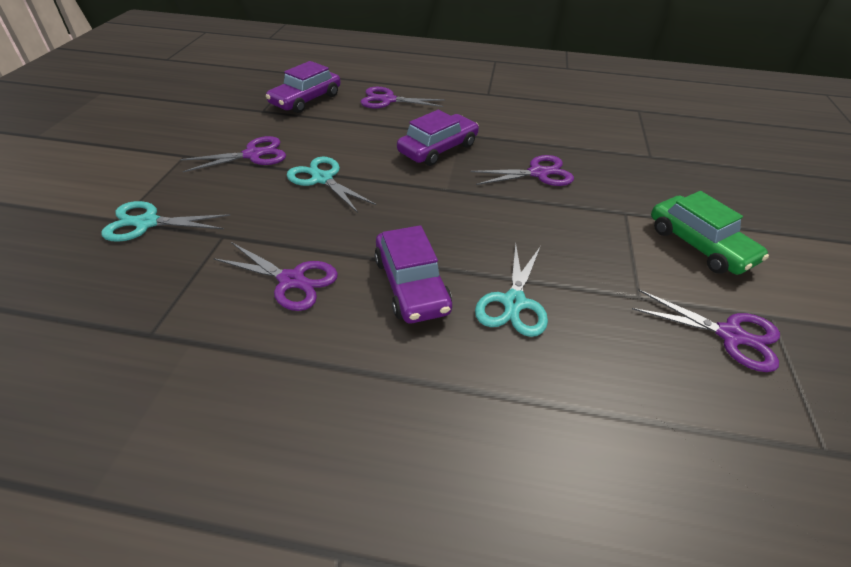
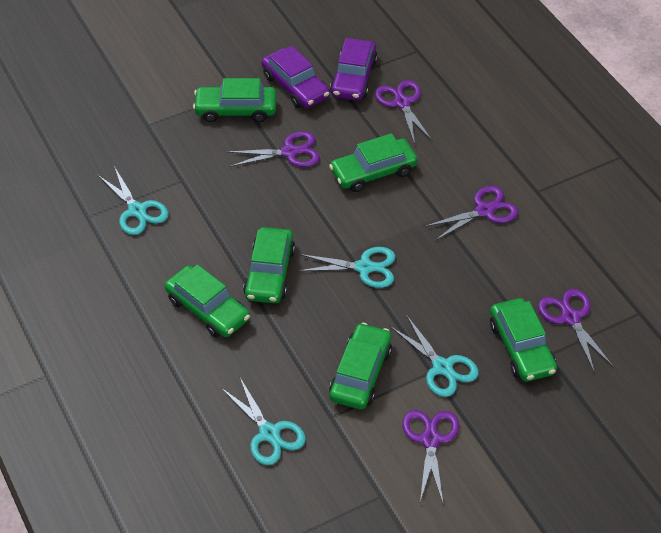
green car: 1 -> 6
purple car: 3 -> 2
turquoise scissors: 3 -> 4

